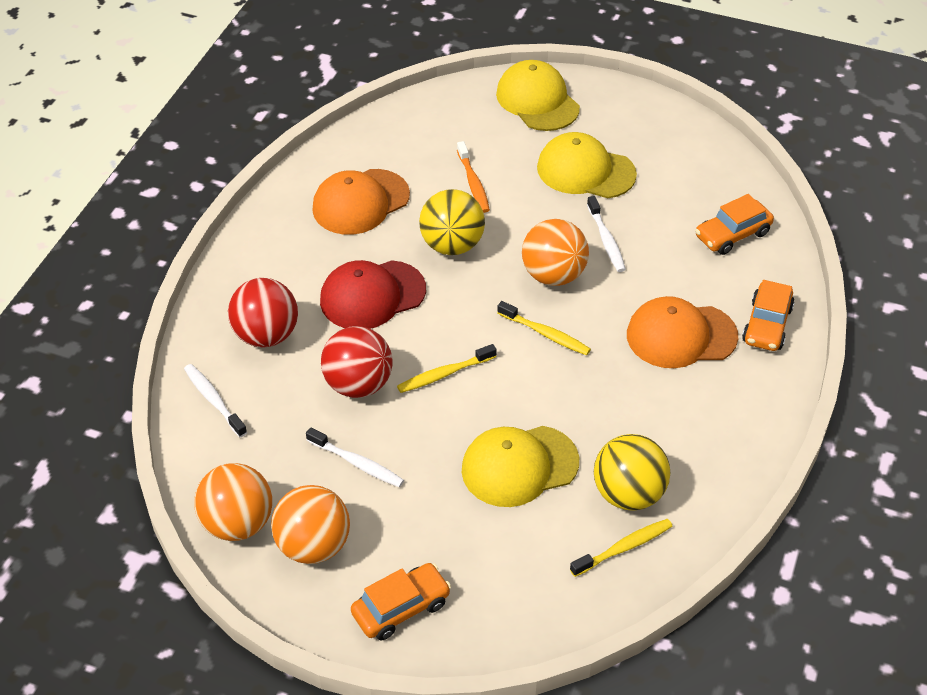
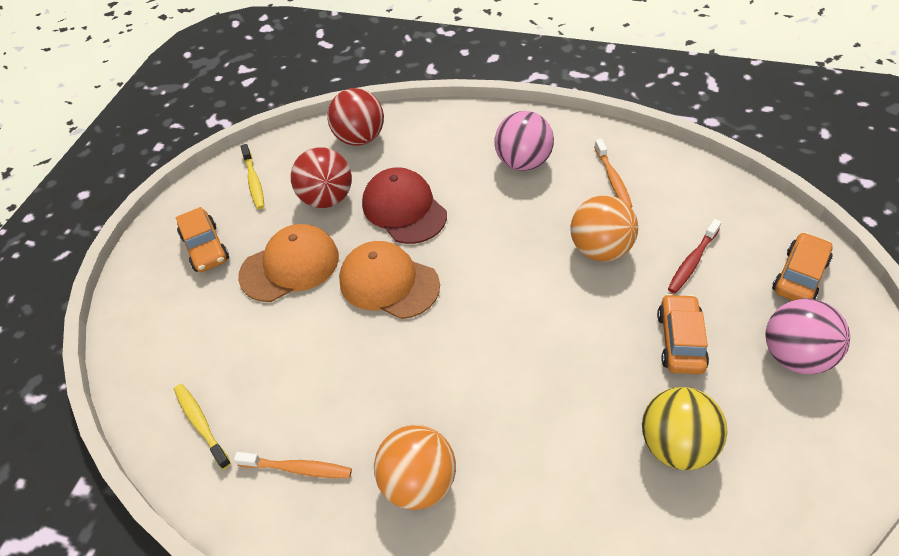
orange ball: 3 -> 2
orange toothbrush: 1 -> 2
pink ball: 0 -> 2
red toothbrush: 0 -> 1
white toothbrush: 3 -> 0
yellow ball: 2 -> 1
yellow cap: 3 -> 0
yellow toothbrush: 3 -> 2

